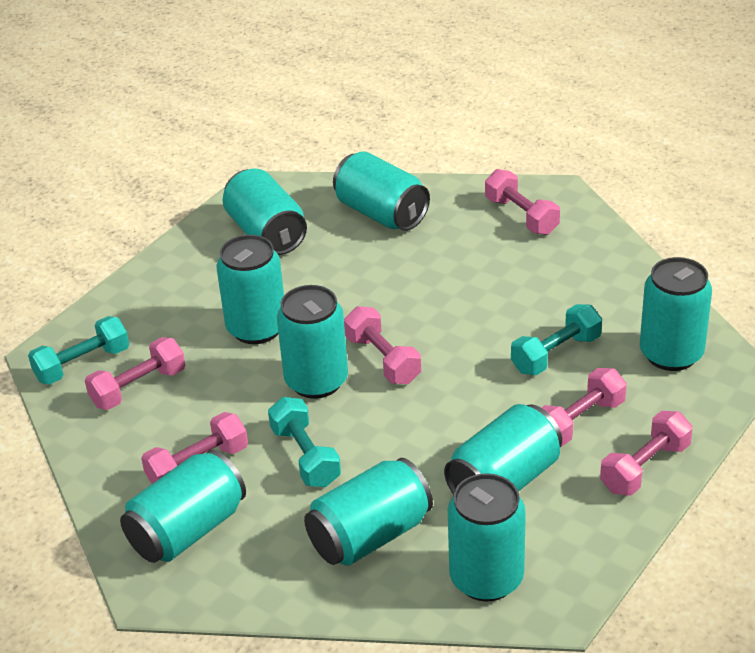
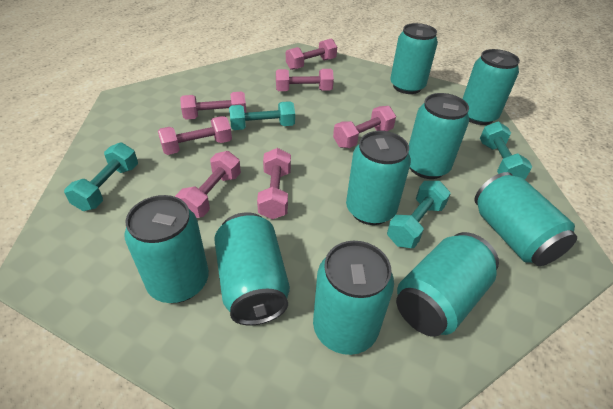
pink dumbbell: 6 -> 7
turquoise dumbbell: 3 -> 4

